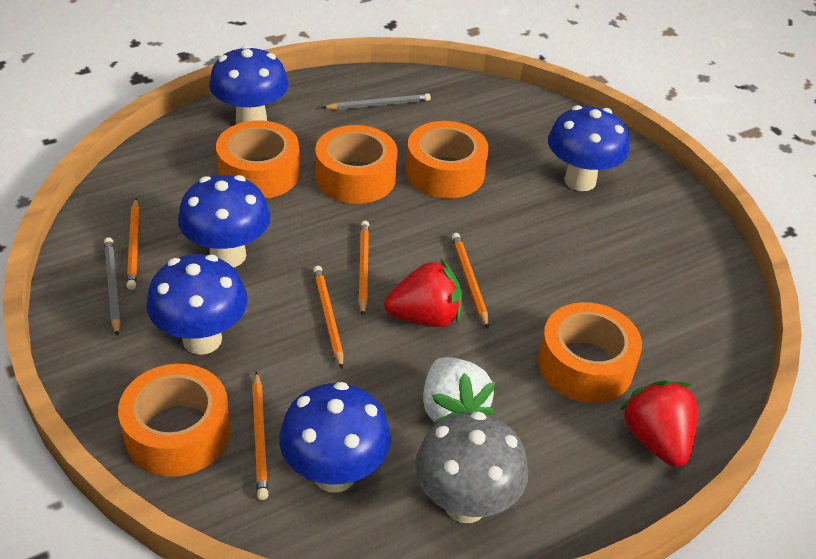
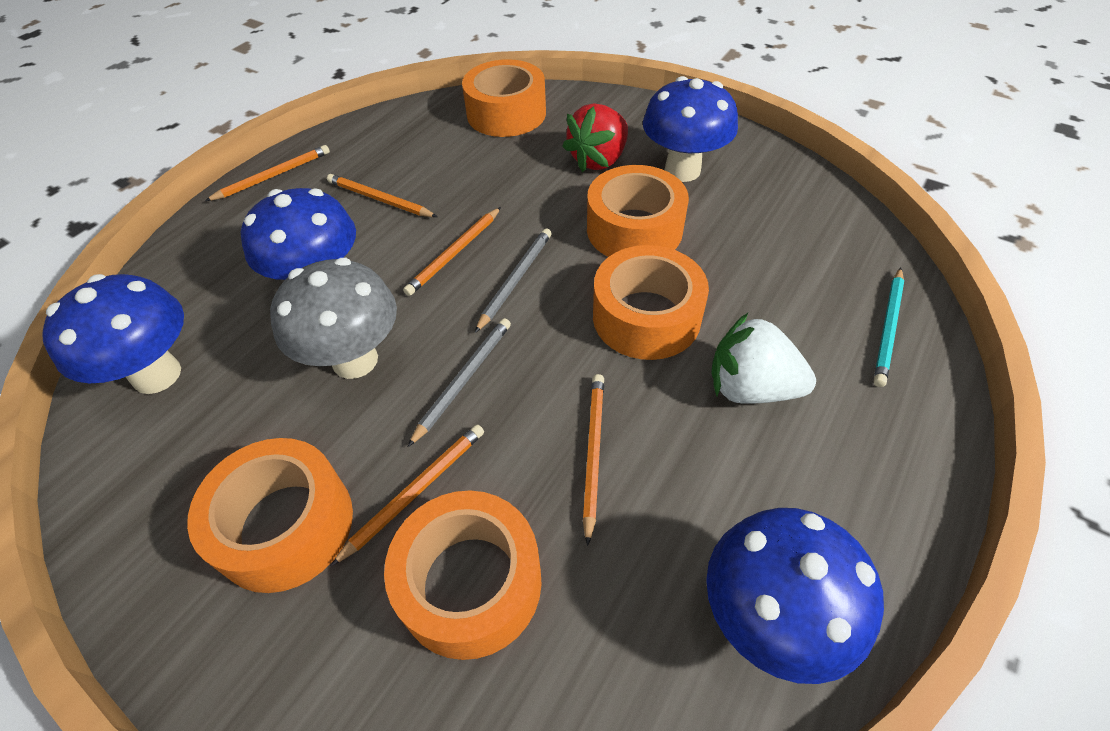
blue mushroom: 5 -> 4
red strawberry: 2 -> 1
turquoise pencil: 0 -> 1

